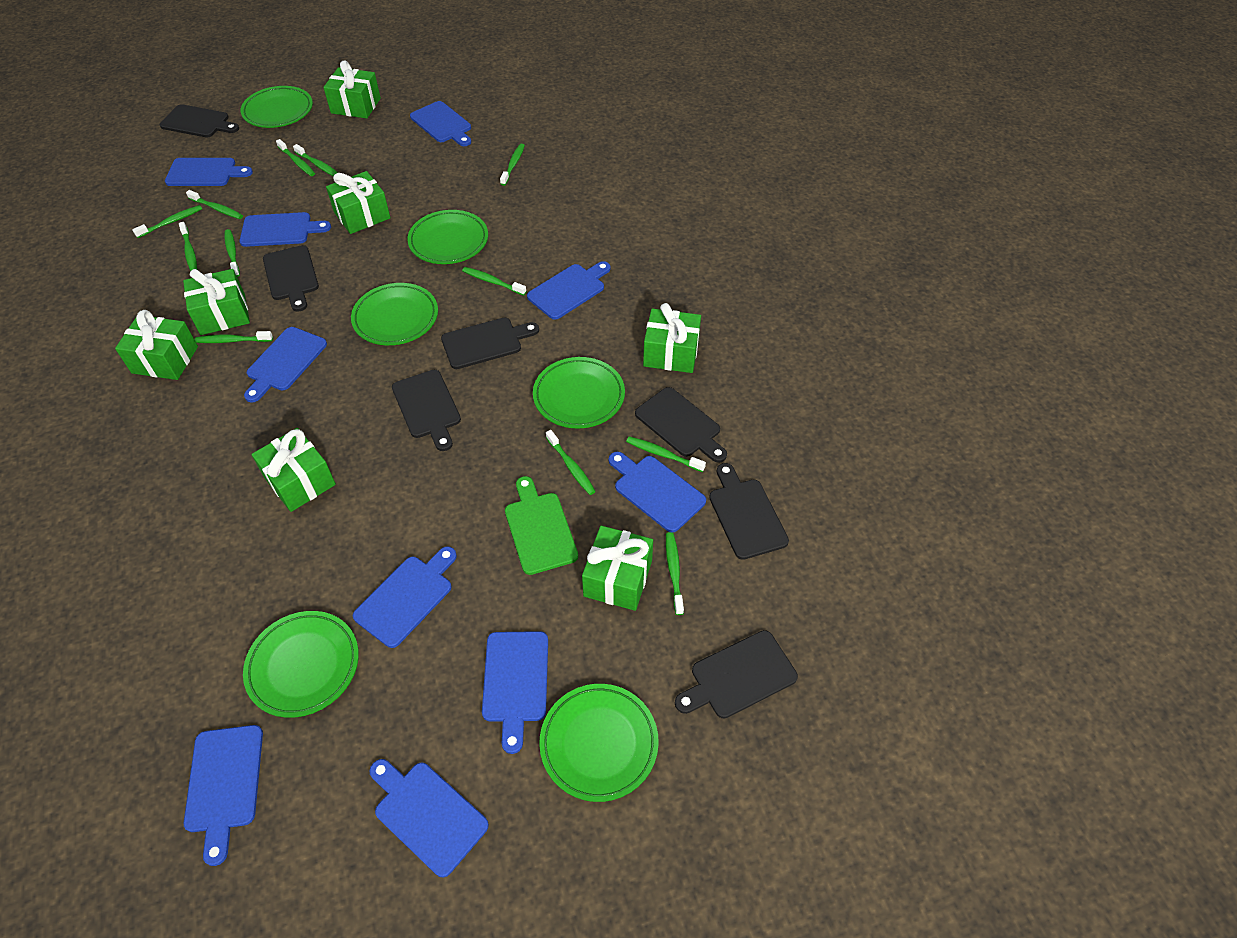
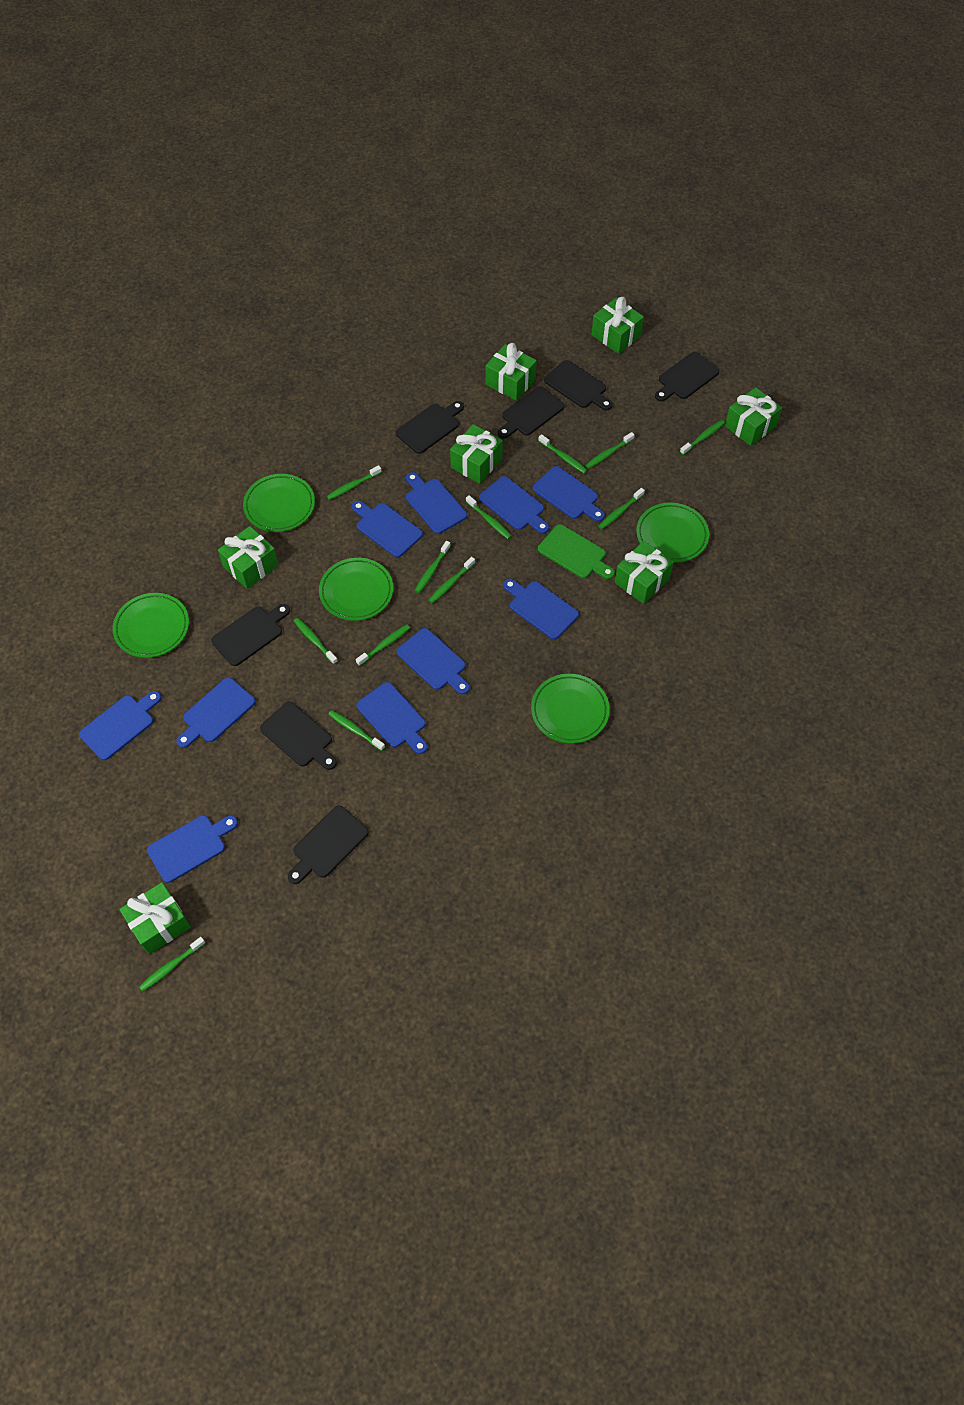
green plate: 6 -> 5

